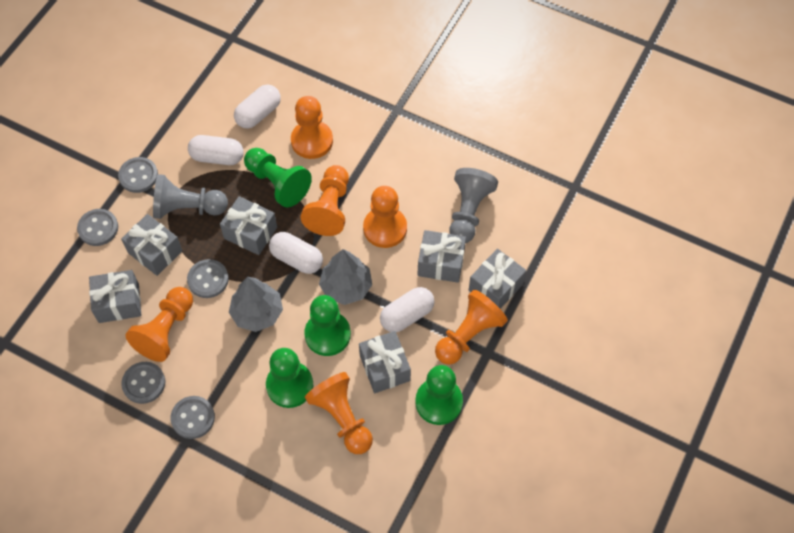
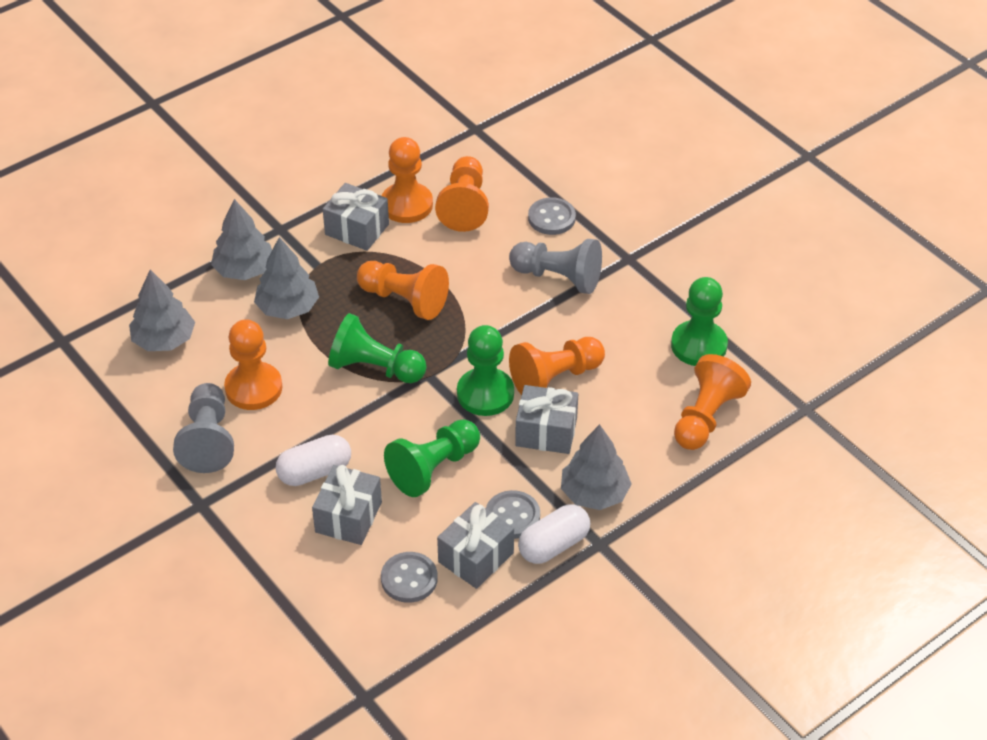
grey button: 5 -> 3
grey gift: 6 -> 4
grey tree: 2 -> 4
white capsule: 4 -> 2

